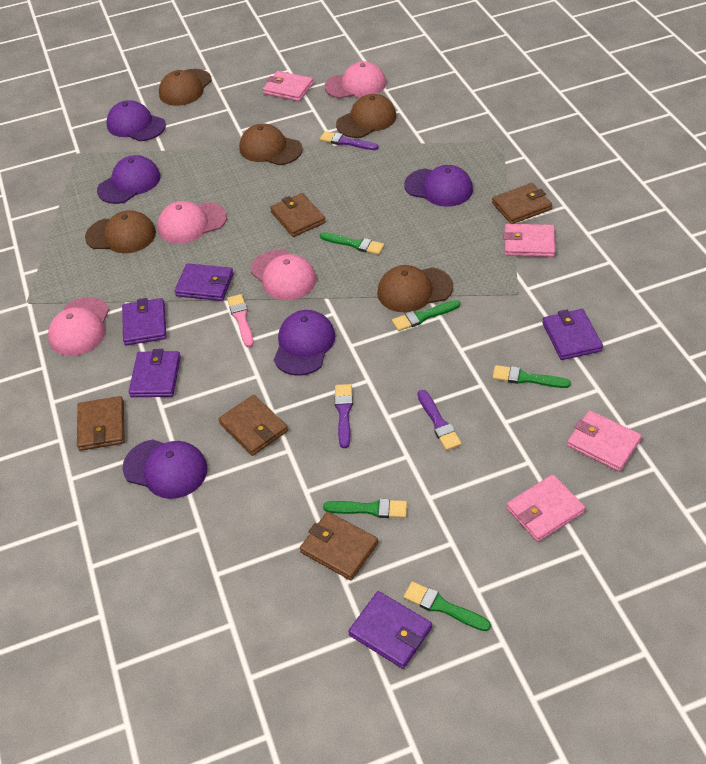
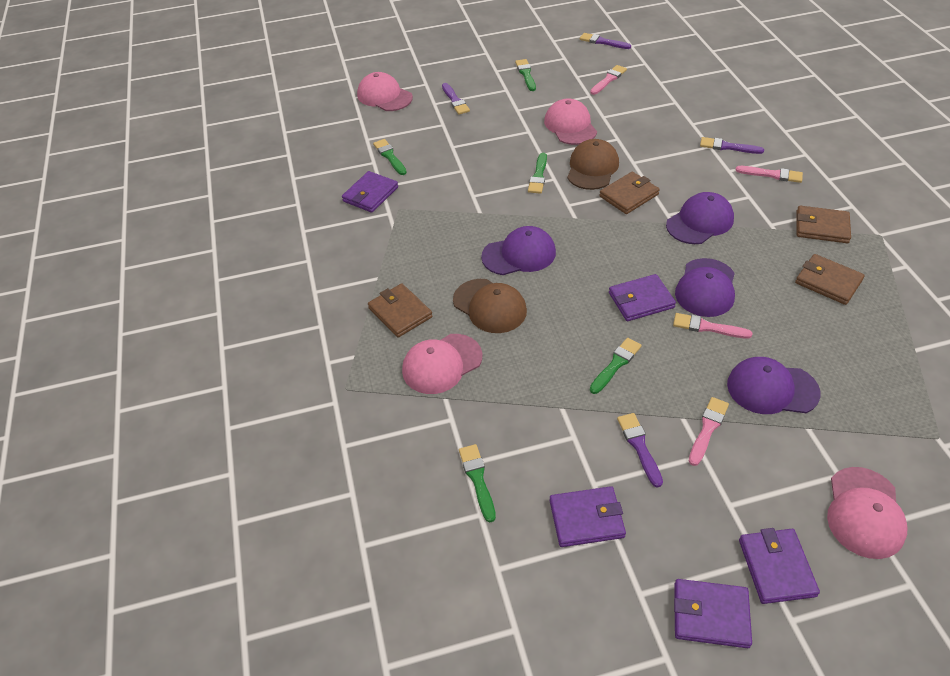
brown cap: 5 -> 2
brown wallet: 5 -> 4
pink brush: 1 -> 4
pink wallet: 4 -> 0
purple brush: 3 -> 4
purple cap: 5 -> 4

